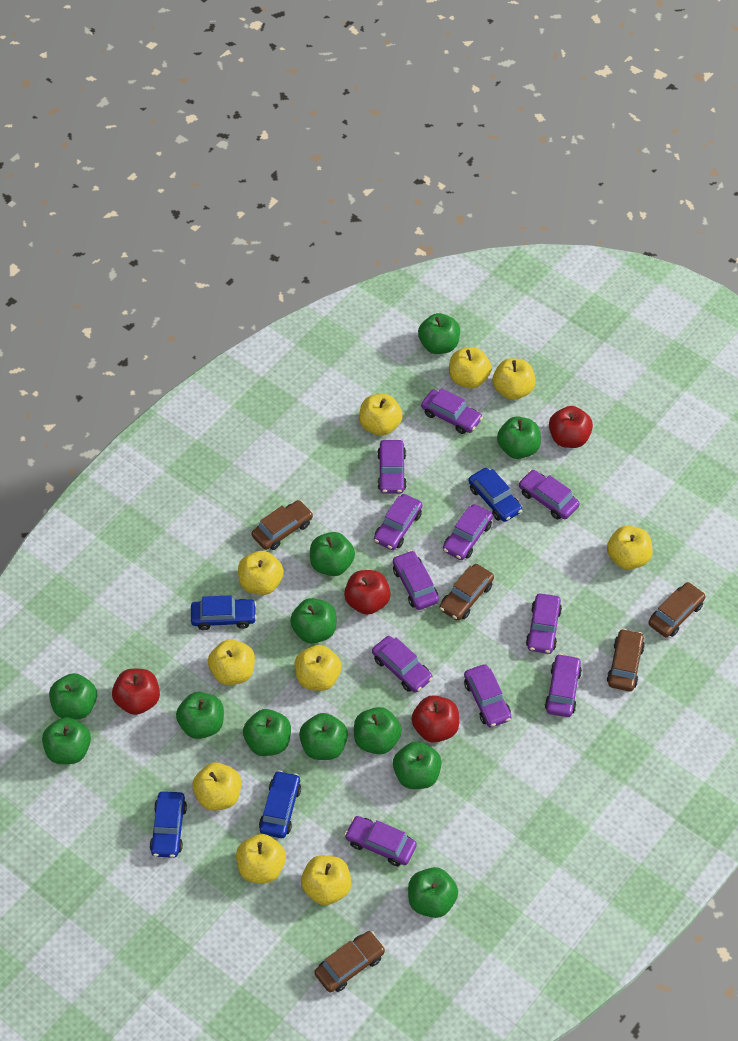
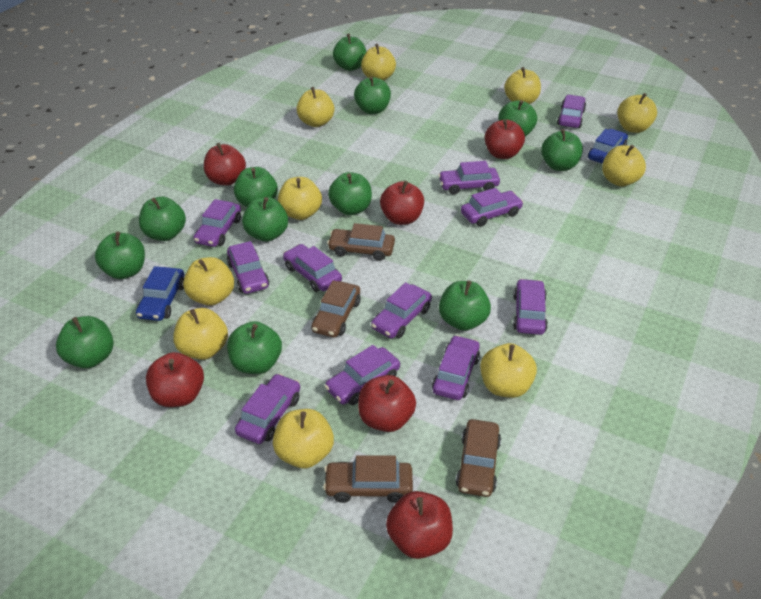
blue car: 4 -> 2
brown car: 5 -> 4
red apple: 4 -> 6

